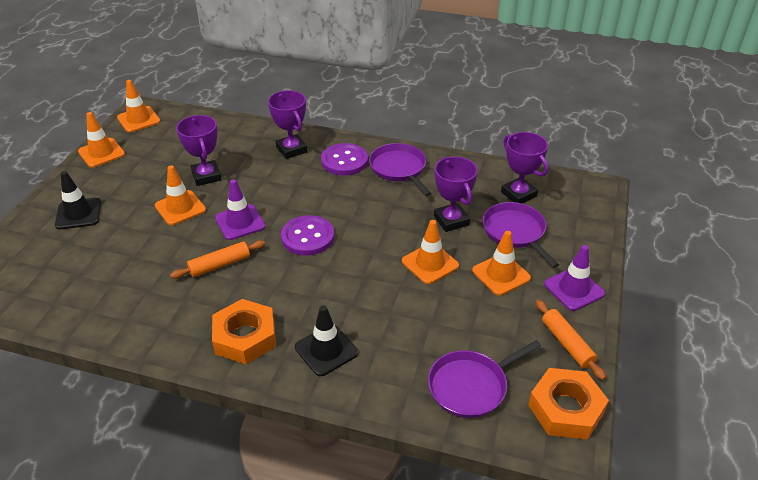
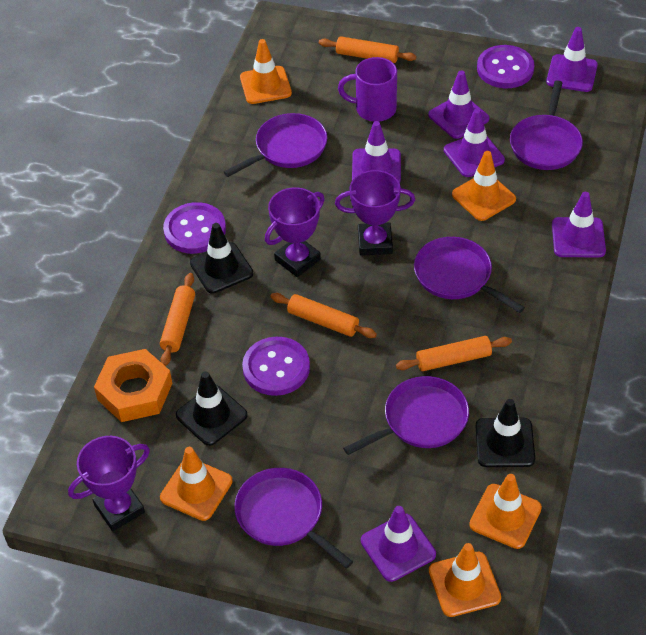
black traffic cone: 2 -> 3
orange nut: 2 -> 1
orange rolling pin: 2 -> 4
purple button: 2 -> 3
purple mug: 0 -> 1
purple pan: 3 -> 5
purple traffic cone: 2 -> 6
purple trophy: 4 -> 3

